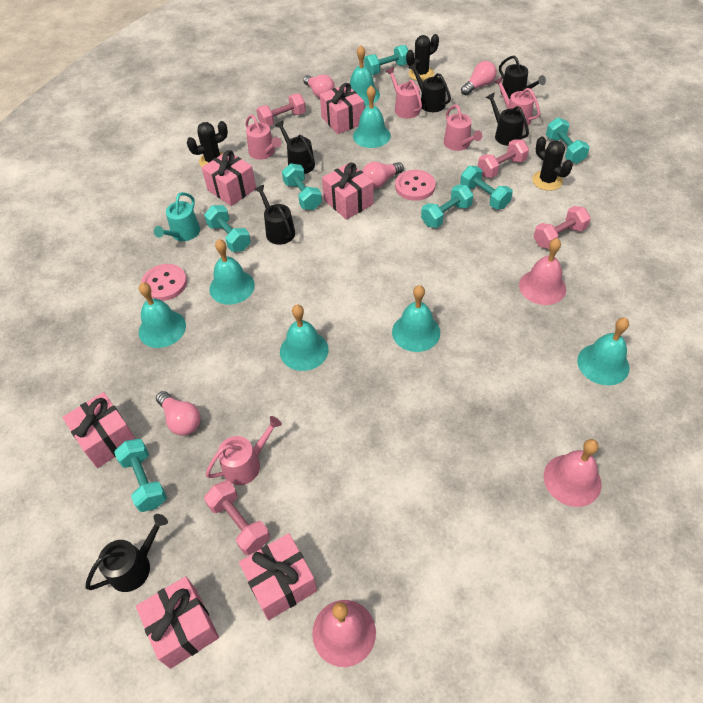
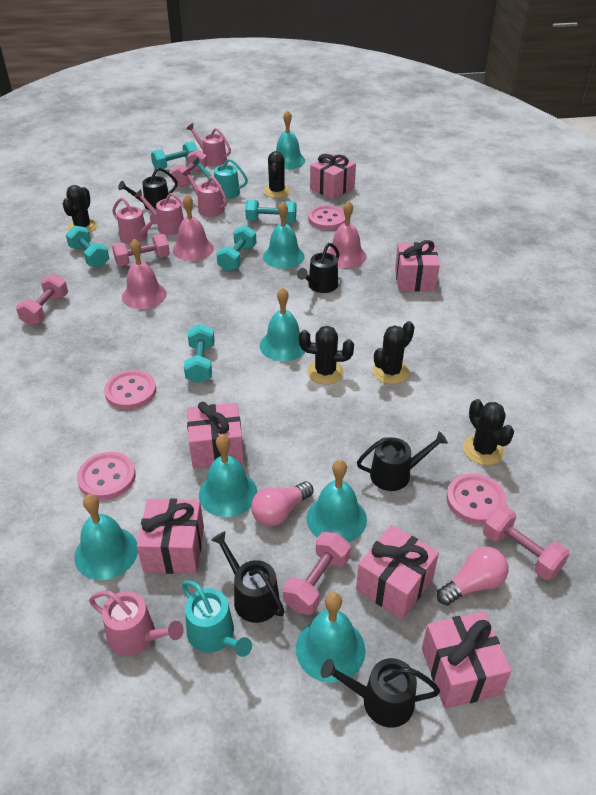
black cactus: 3 -> 5
black watering can: 6 -> 5
pink button: 2 -> 4
pink dumbbell: 4 -> 5
pink light bulb: 4 -> 2
turquoise dumbbell: 7 -> 5
turquoise watering can: 1 -> 2

